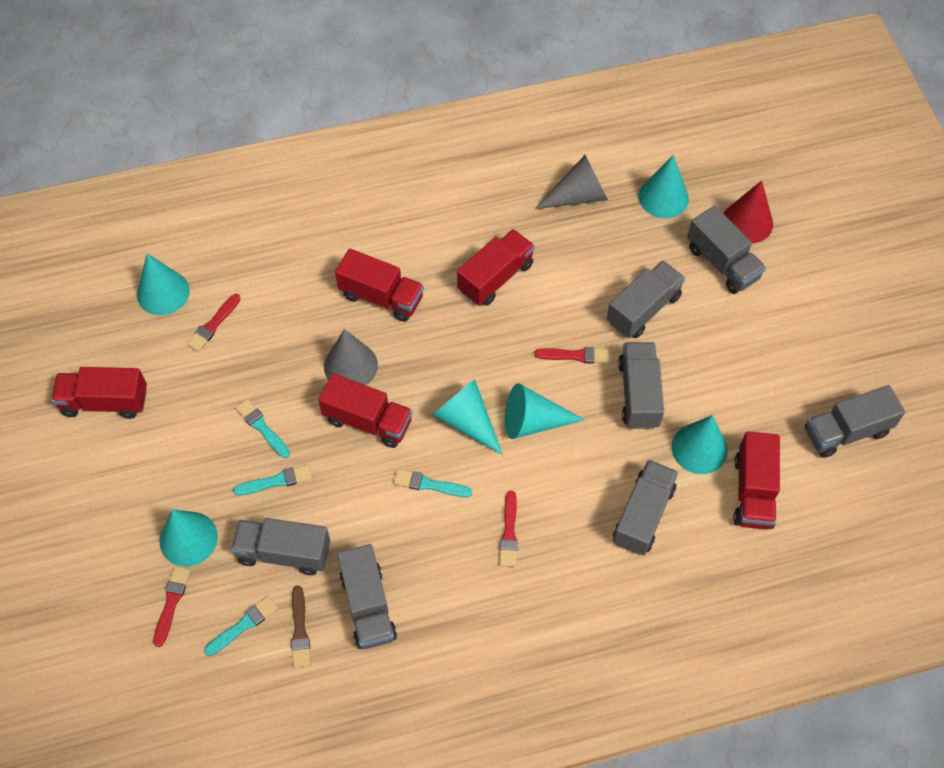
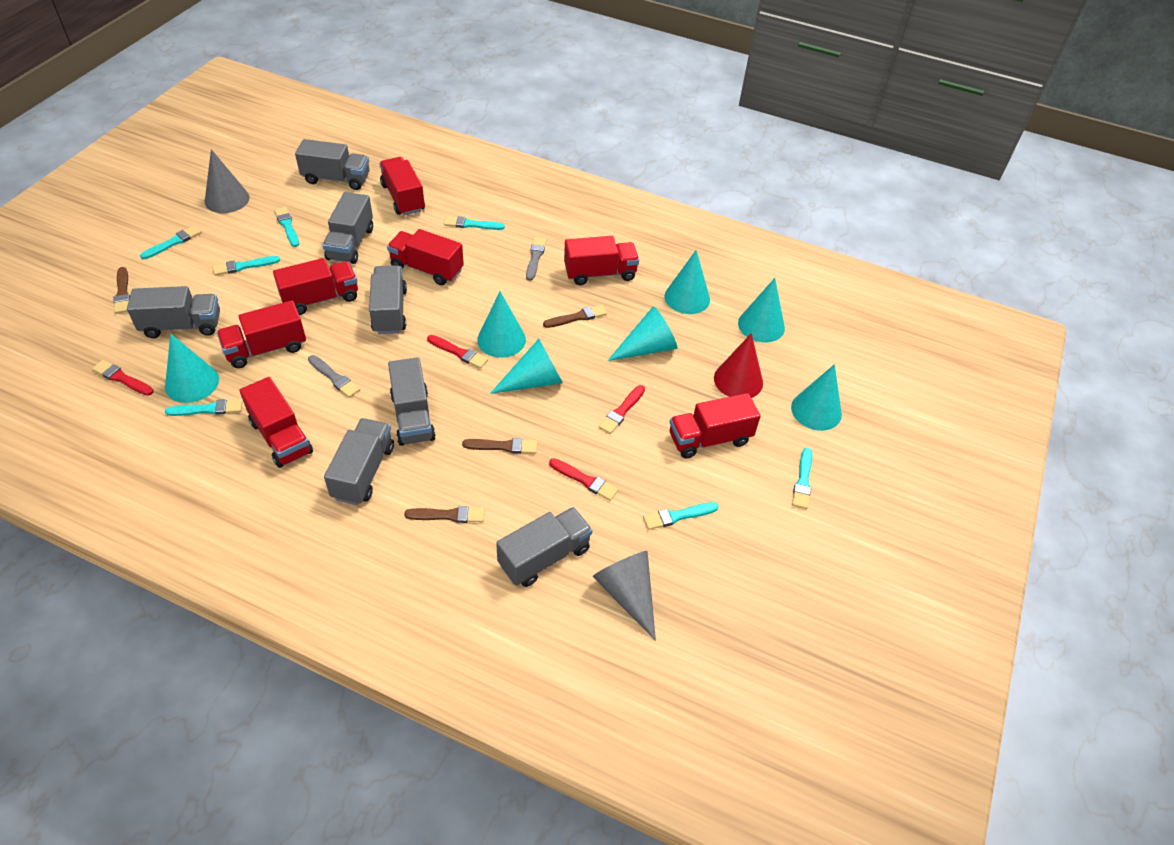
brown brush: 1 -> 4
grey brush: 0 -> 2
red truck: 5 -> 7
turquoise brush: 4 -> 7
turquoise cone: 6 -> 7

